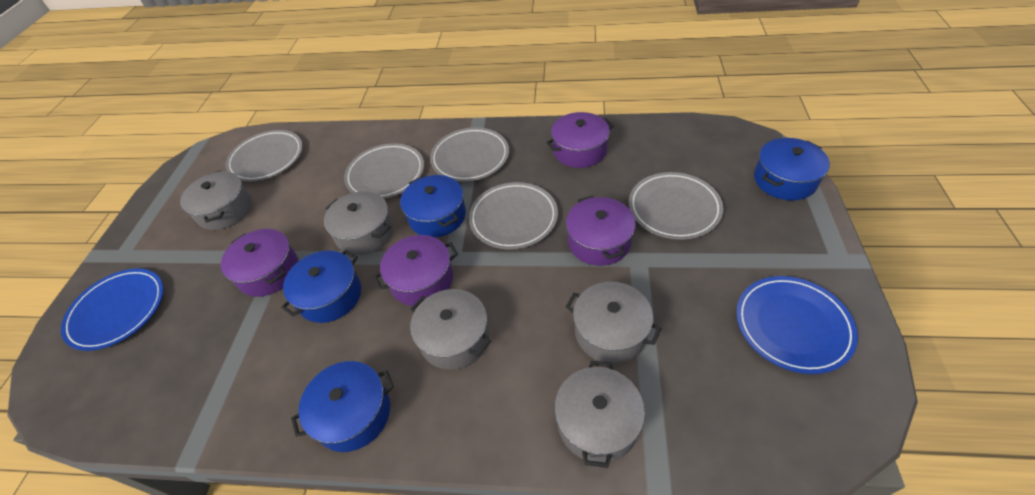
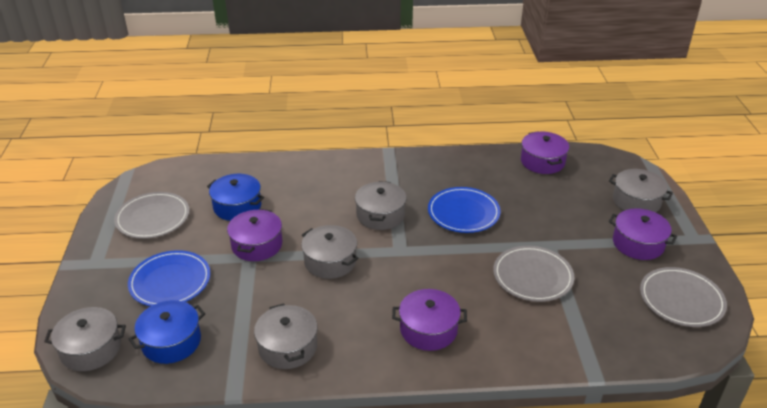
blue pot: 4 -> 2
grey plate: 5 -> 3

